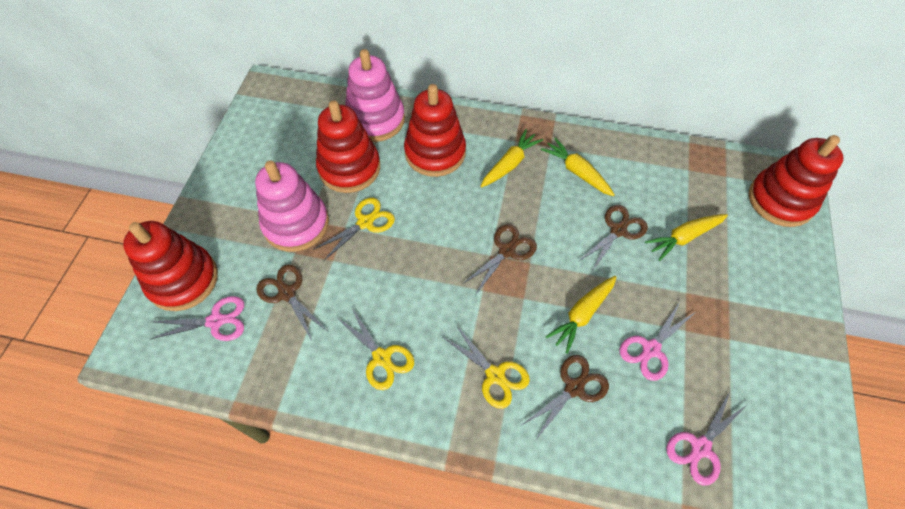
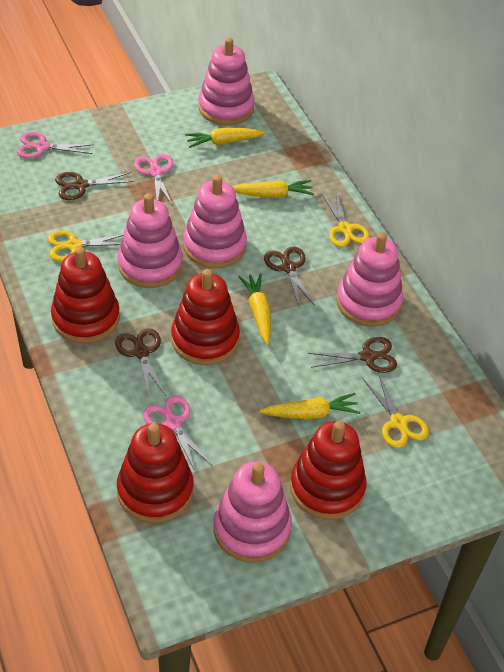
pink stacking toy: 2 -> 5

